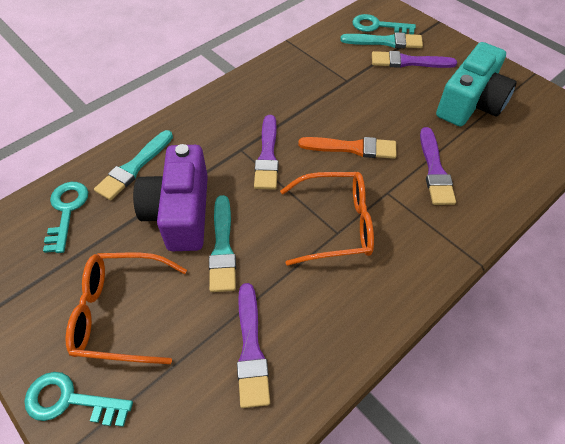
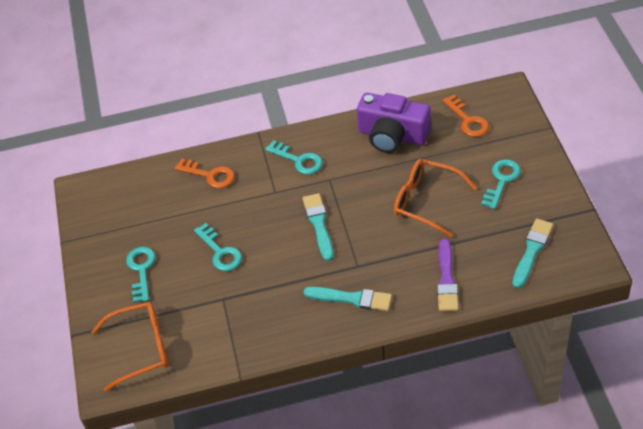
orange brush: 1 -> 0
orange key: 0 -> 2
purple brush: 4 -> 1
turquoise camera: 1 -> 0
turquoise key: 3 -> 4

